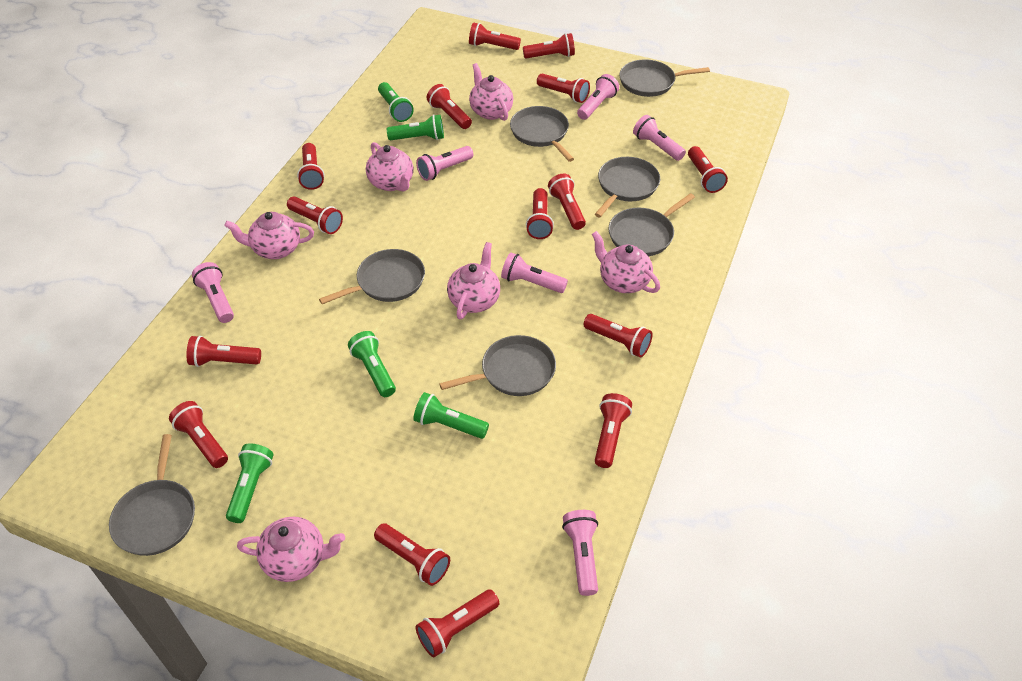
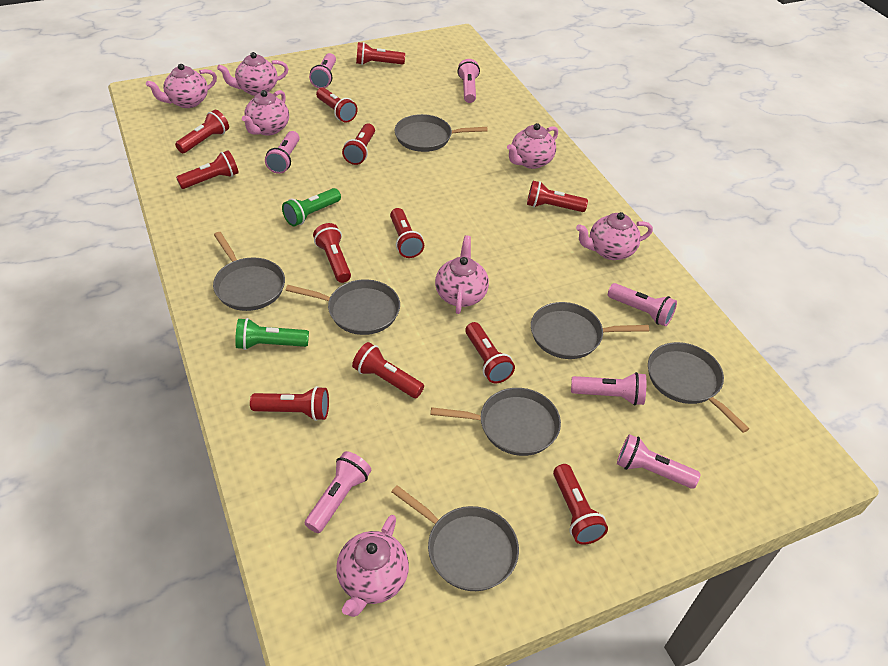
green flashlight: 5 -> 2
pink flashlight: 6 -> 7
pink teapot: 6 -> 7
red flashlight: 15 -> 12

